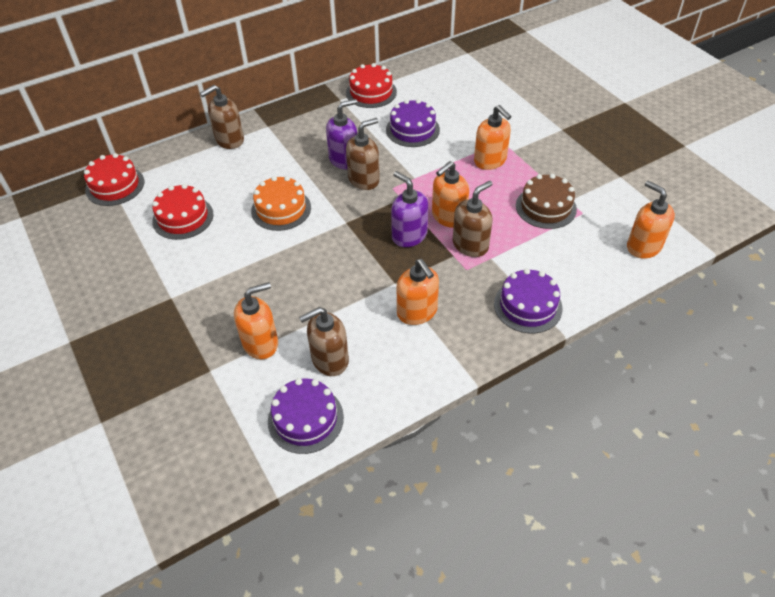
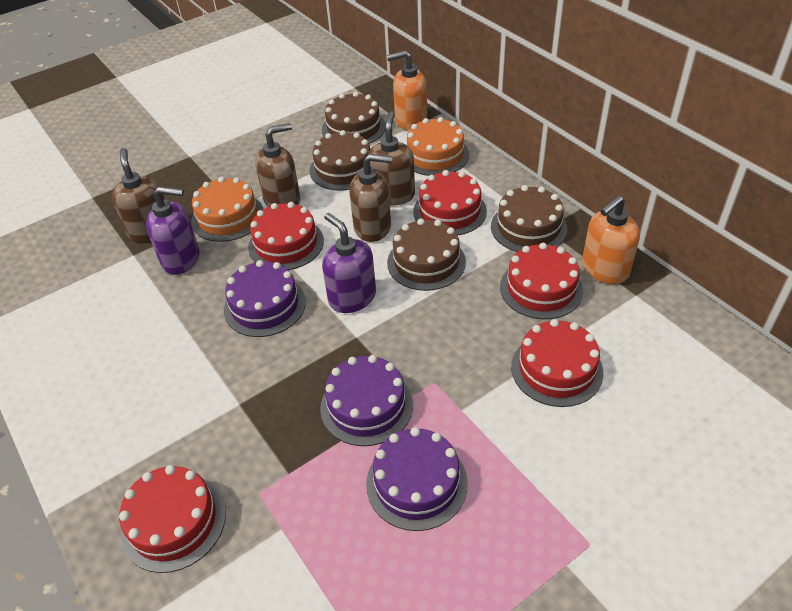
brown cake: 1 -> 4
orange cake: 1 -> 2
orange soap dispenser: 5 -> 2
red cake: 3 -> 5

